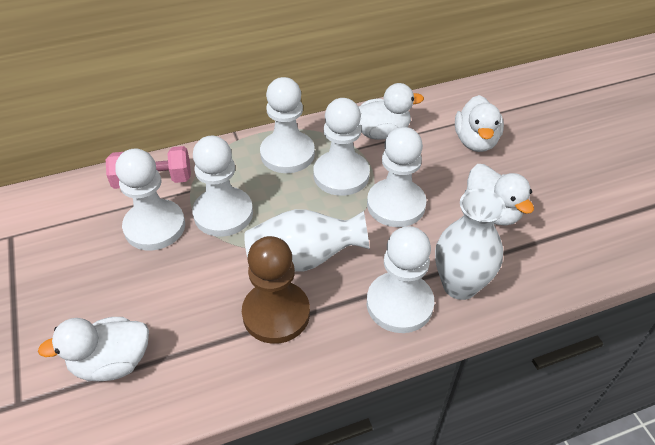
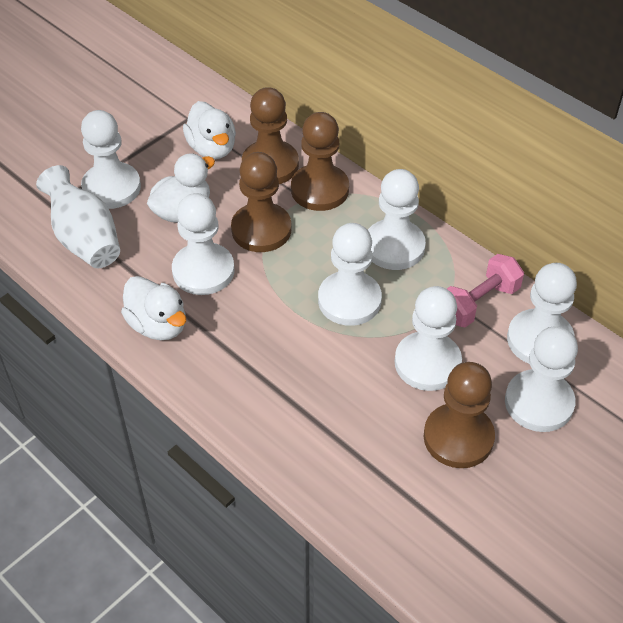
brown pawn: 1 -> 4
white duck: 4 -> 3
white pawn: 6 -> 7
white vase: 2 -> 1

